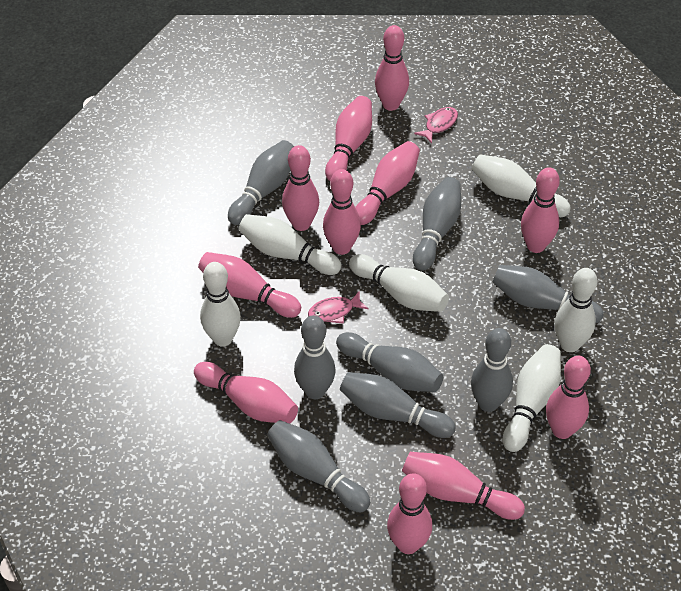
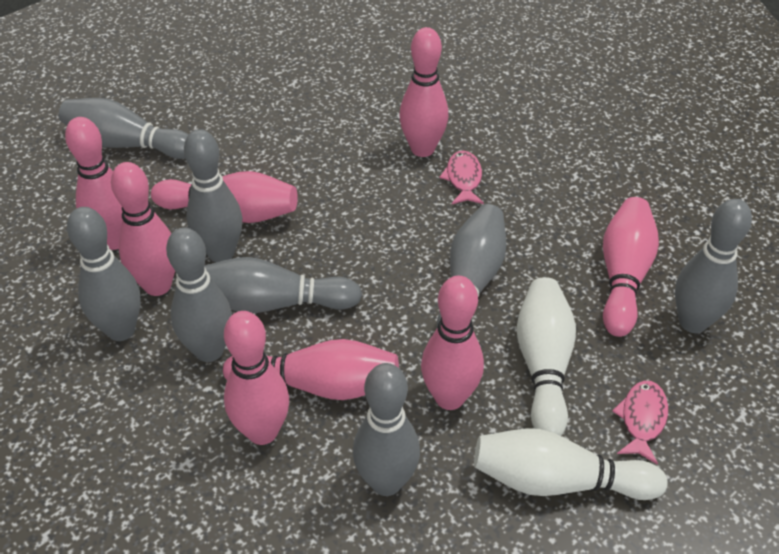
pink bowling pin: 11 -> 8
white bowling pin: 6 -> 2

